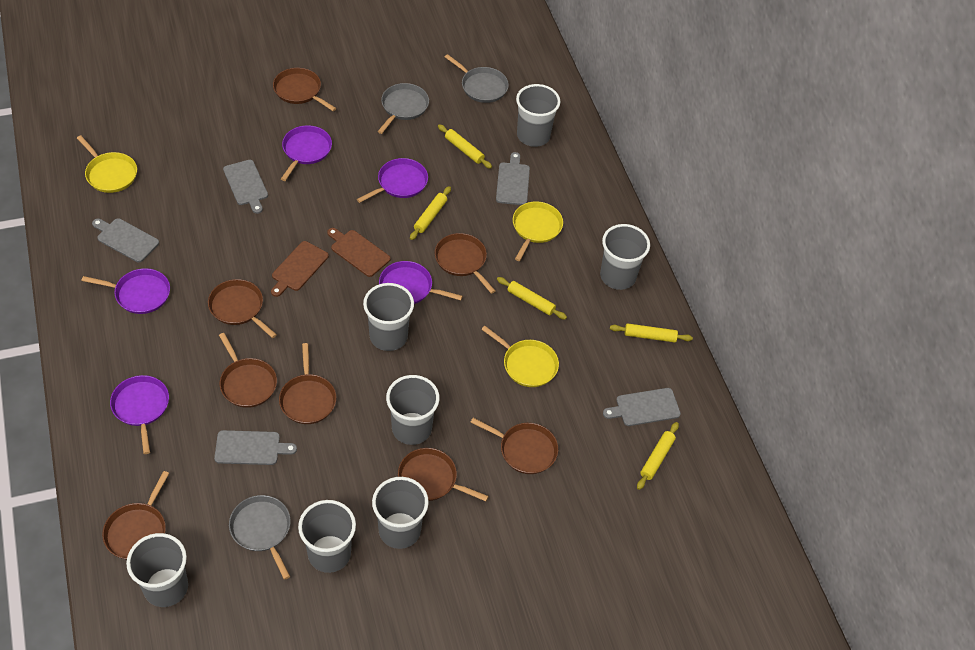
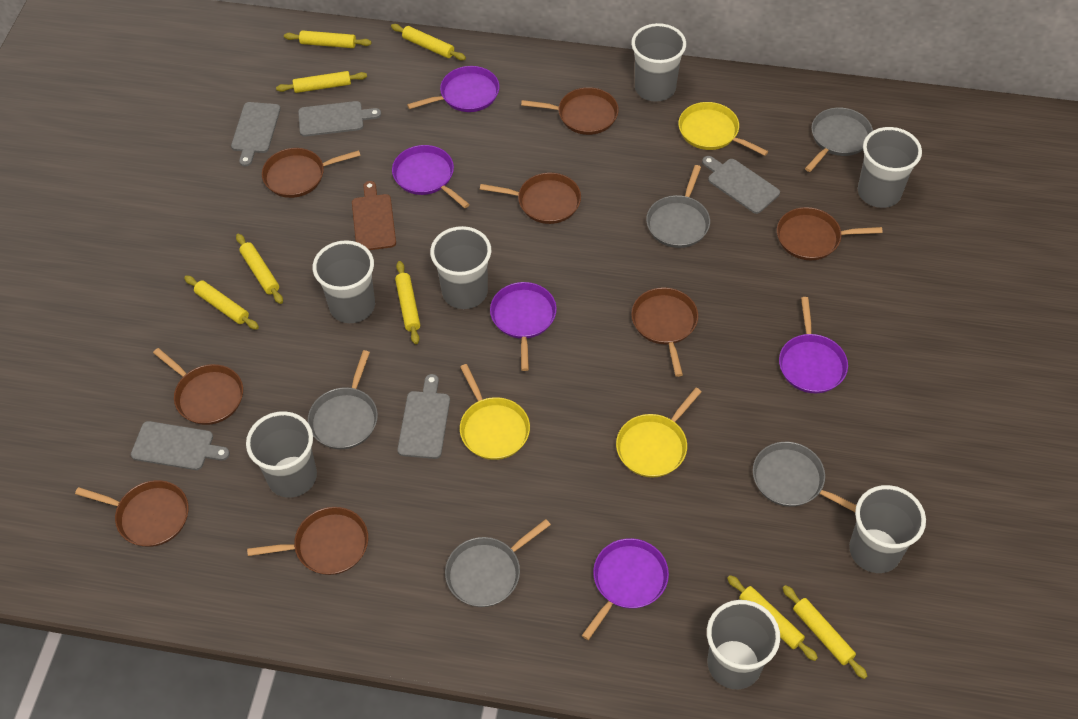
brown cutting board: 2 -> 1
grey pan: 3 -> 5
yellow rolling pin: 5 -> 8

